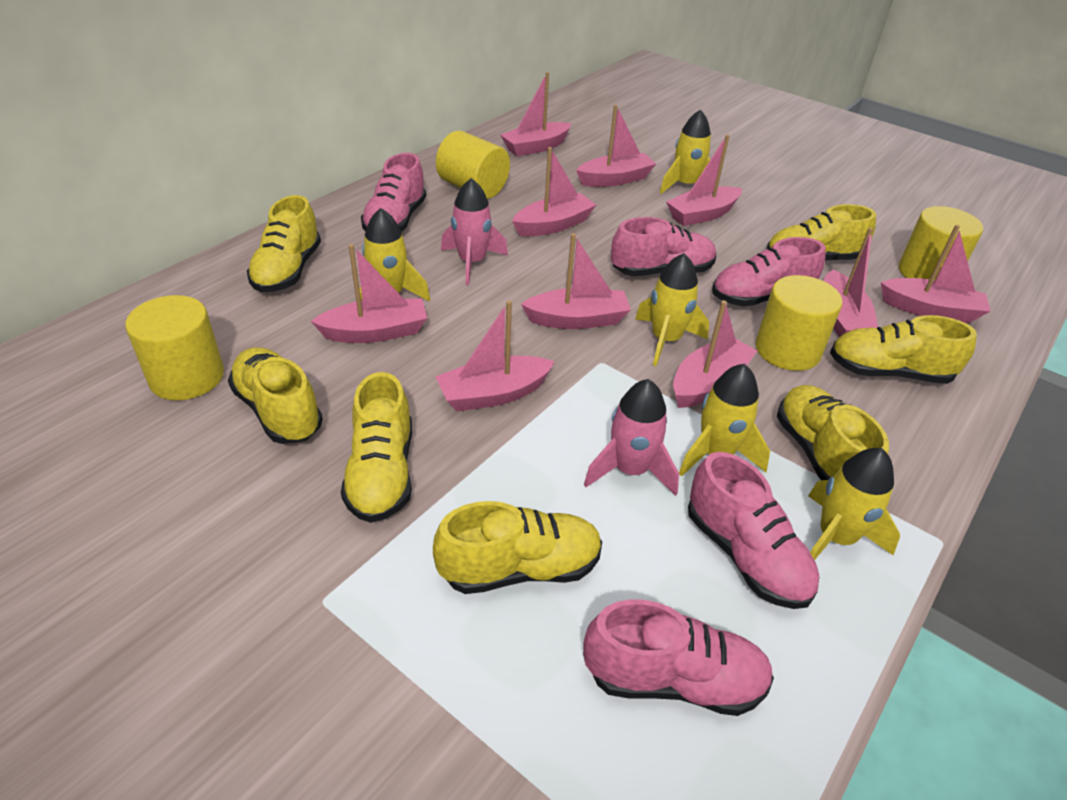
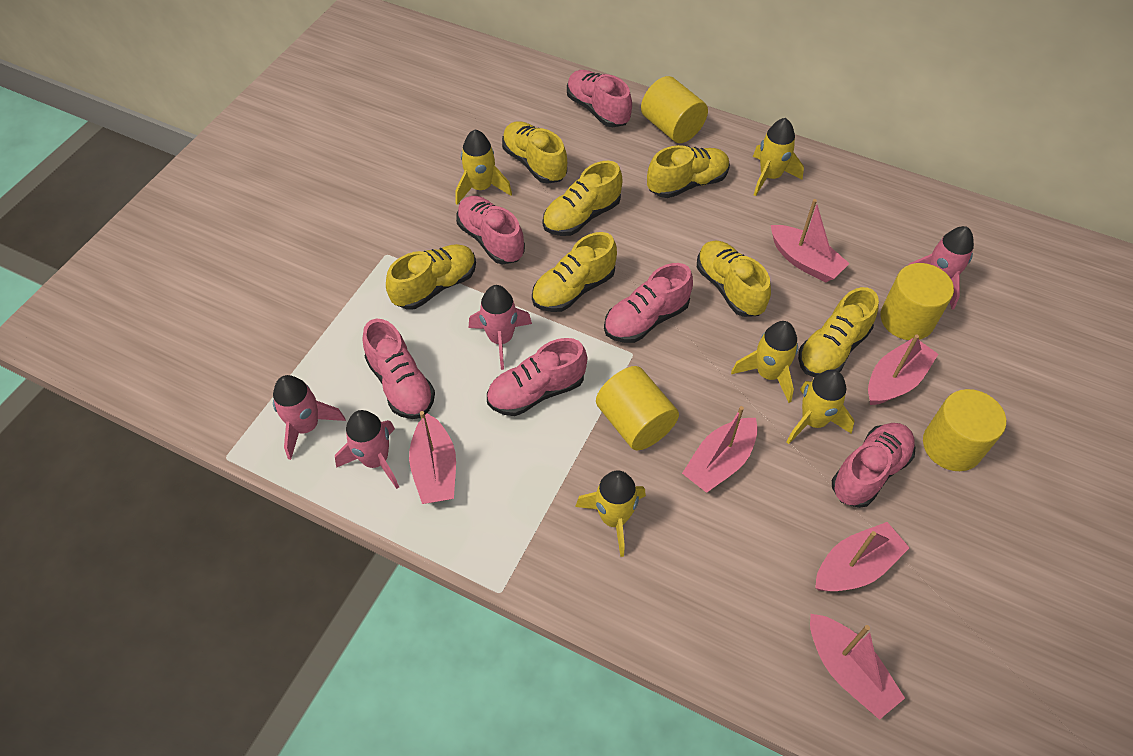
pink boat: 10 -> 6
pink rocket: 2 -> 4
pink shoe: 5 -> 6

